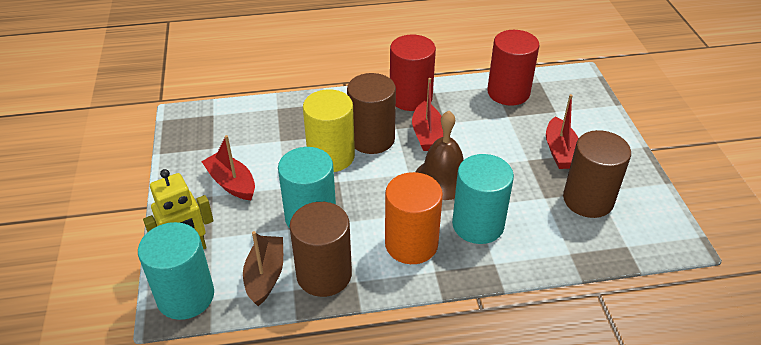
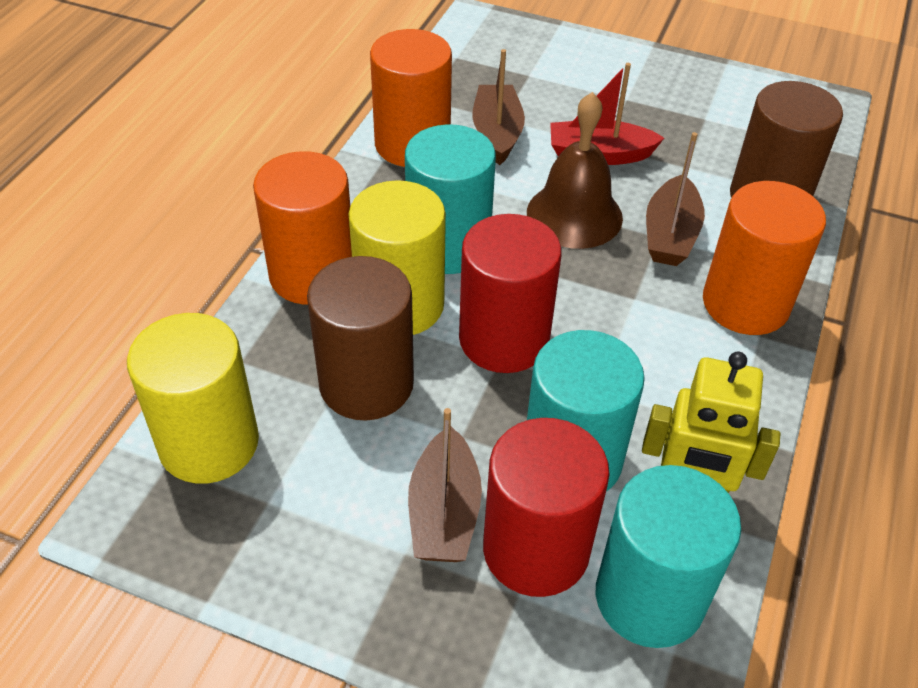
brown boat: 1 -> 3
brown cylinder: 3 -> 2
orange cylinder: 1 -> 3
red boat: 3 -> 1
yellow cylinder: 1 -> 2

